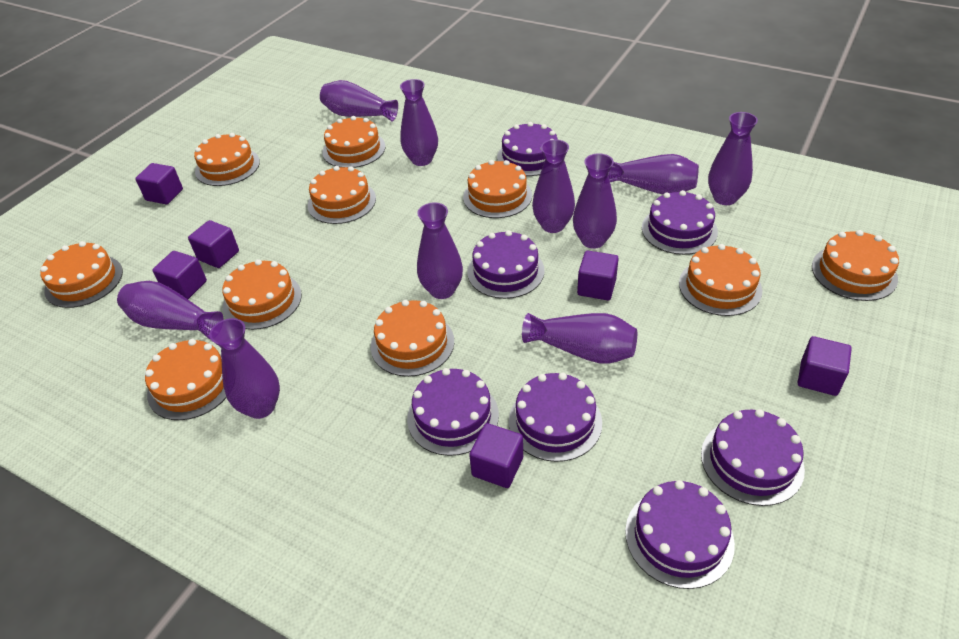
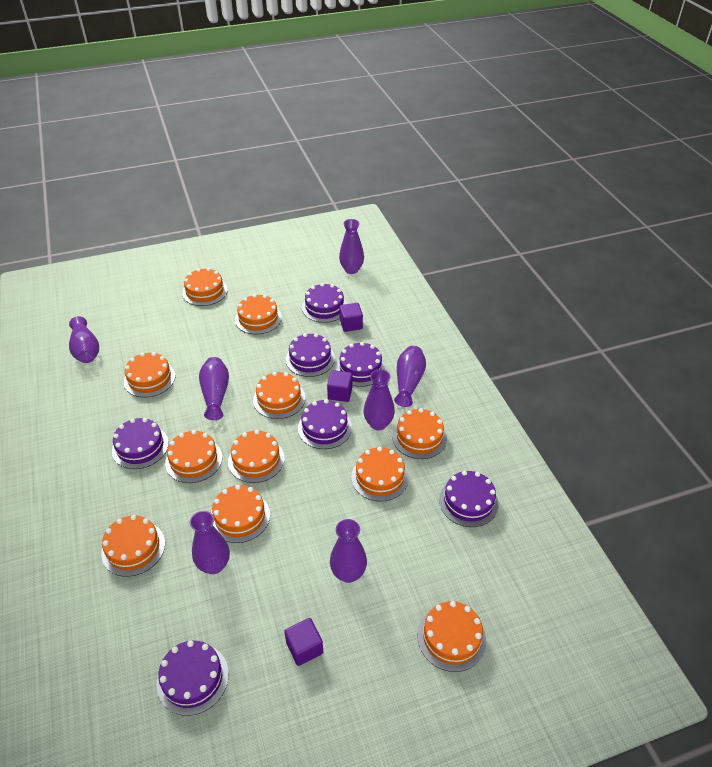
orange cake: 10 -> 11
purple cube: 6 -> 3
purple vase: 10 -> 7

